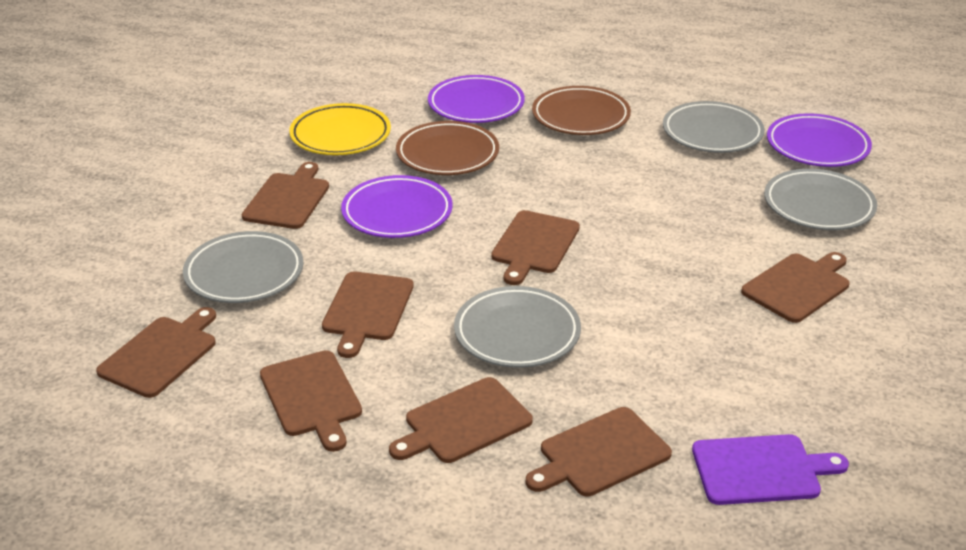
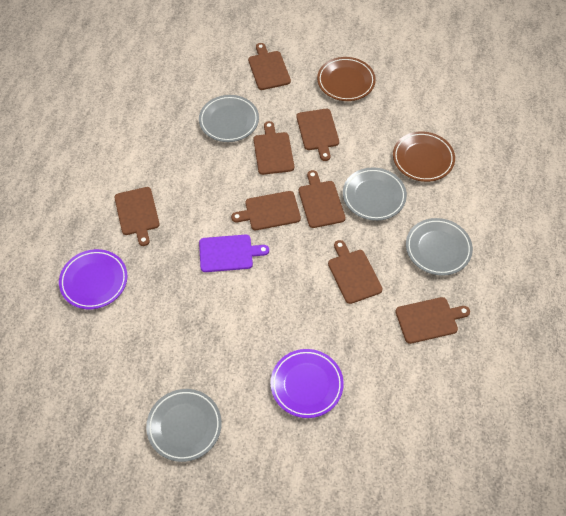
purple plate: 3 -> 2
yellow plate: 1 -> 0

